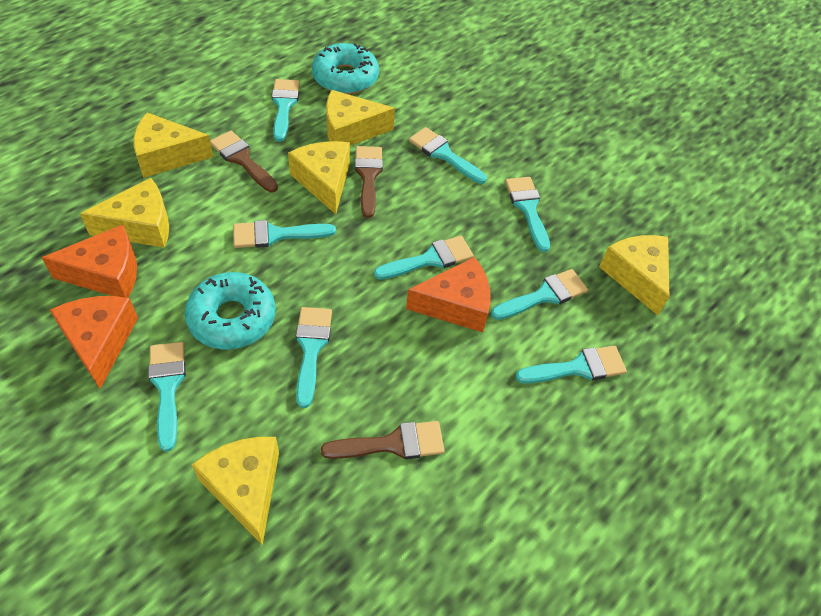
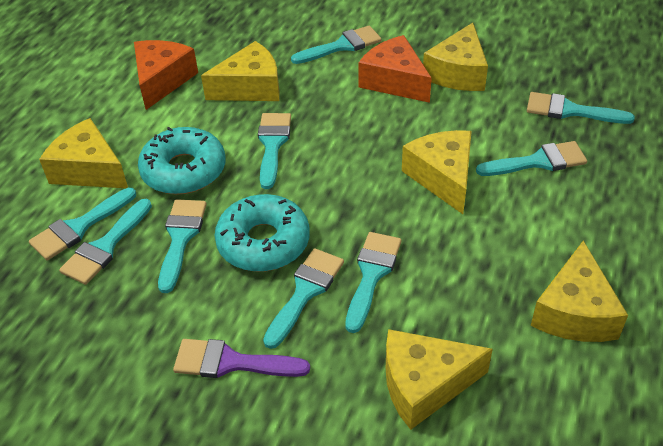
brown brush: 3 -> 0
orange cheese: 3 -> 2
purple brush: 0 -> 1

